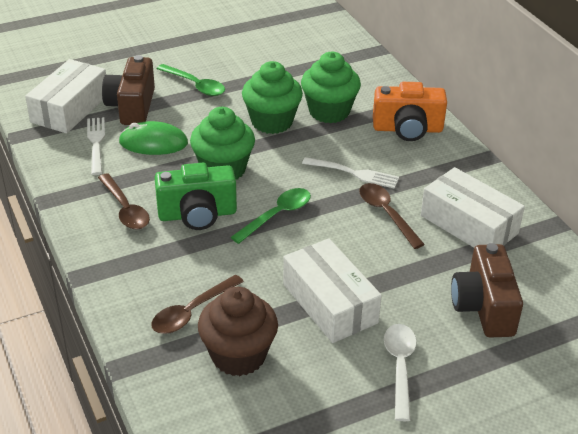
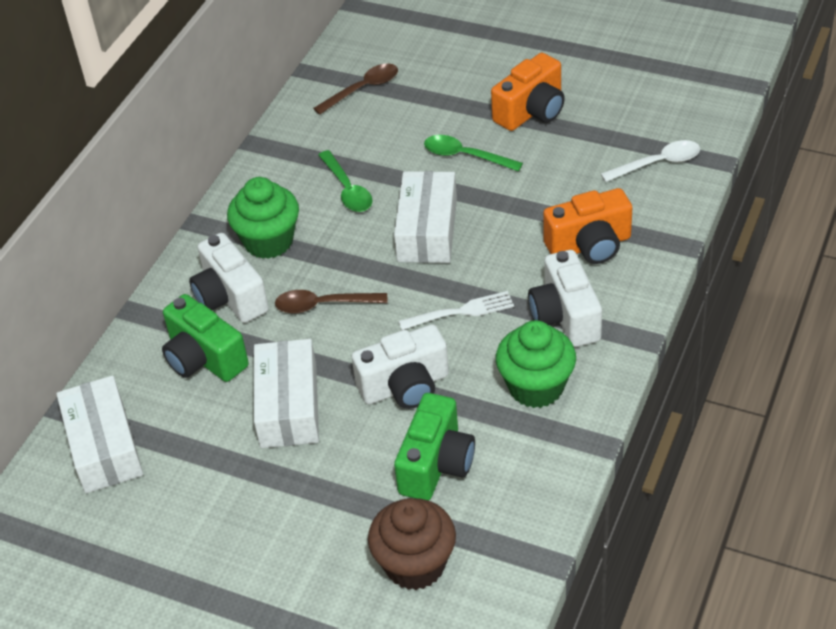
brown camera: 2 -> 0
brown spoon: 3 -> 2
green camera: 1 -> 2
green cupcake: 3 -> 2
green mouse: 1 -> 0
orange camera: 1 -> 2
white camera: 0 -> 3
white fork: 2 -> 1

